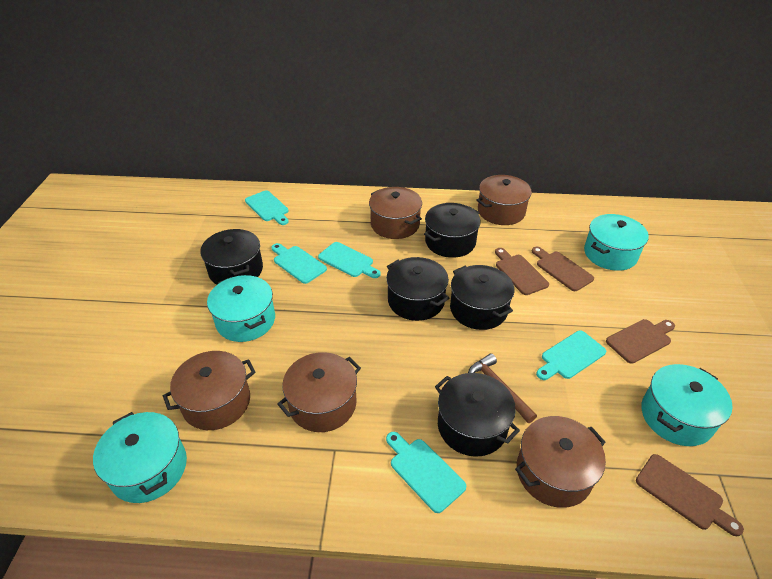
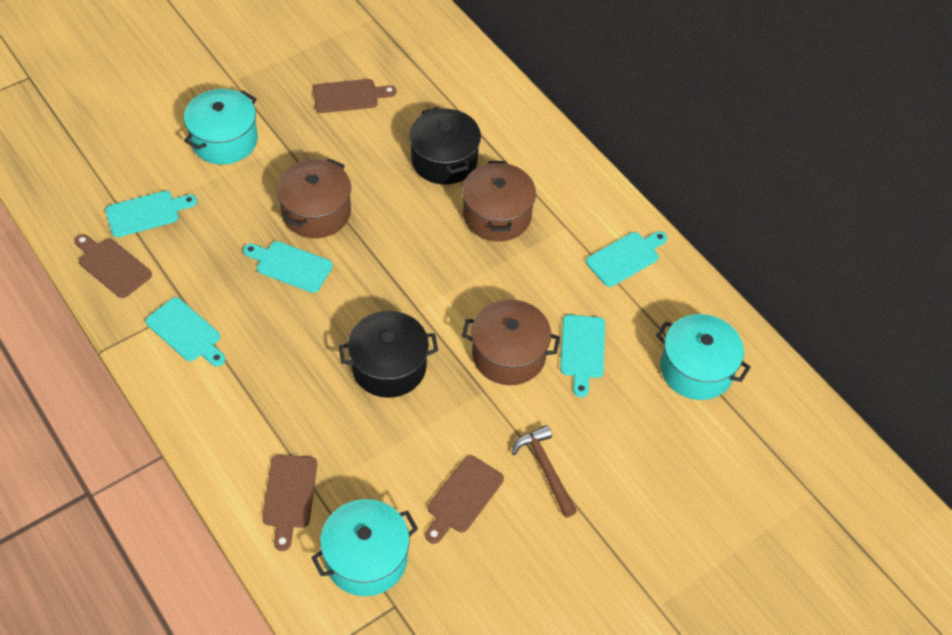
black pot: 5 -> 2
brown pot: 5 -> 3
turquoise pot: 4 -> 3

